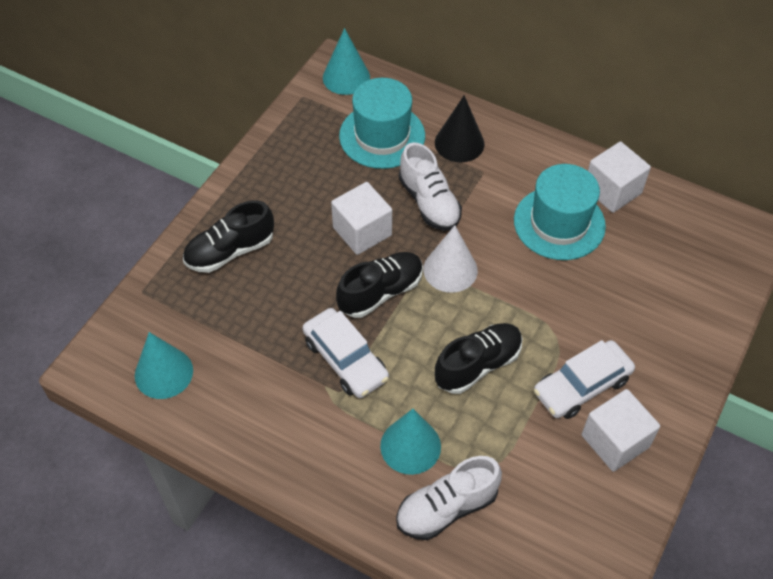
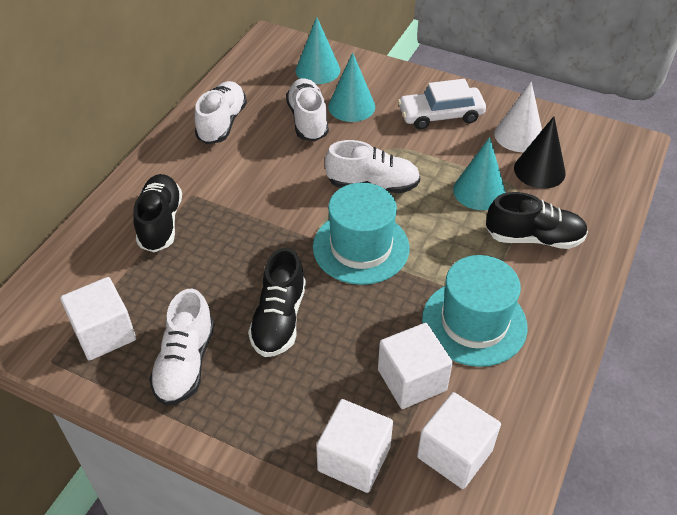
white car: 2 -> 1
white cube: 3 -> 4
white shoe: 2 -> 4

